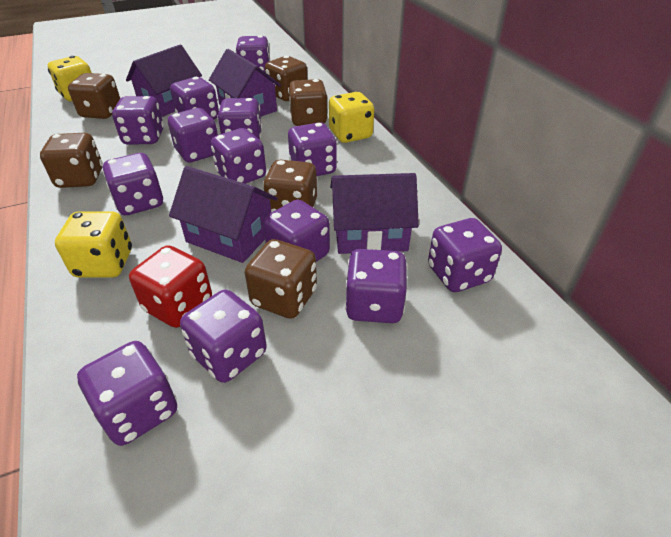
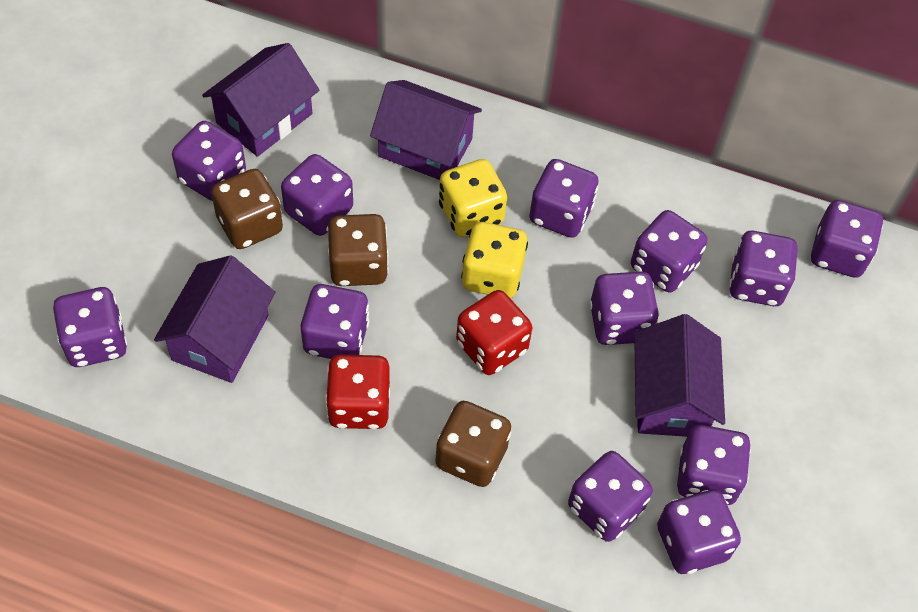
brown dice: 6 -> 3
purple dice: 13 -> 12
red dice: 1 -> 2
yellow dice: 3 -> 2

